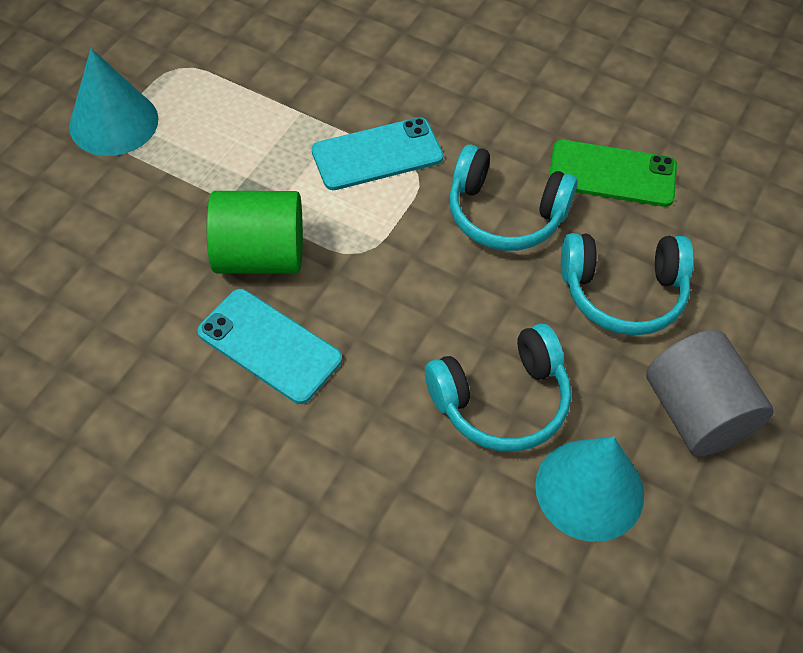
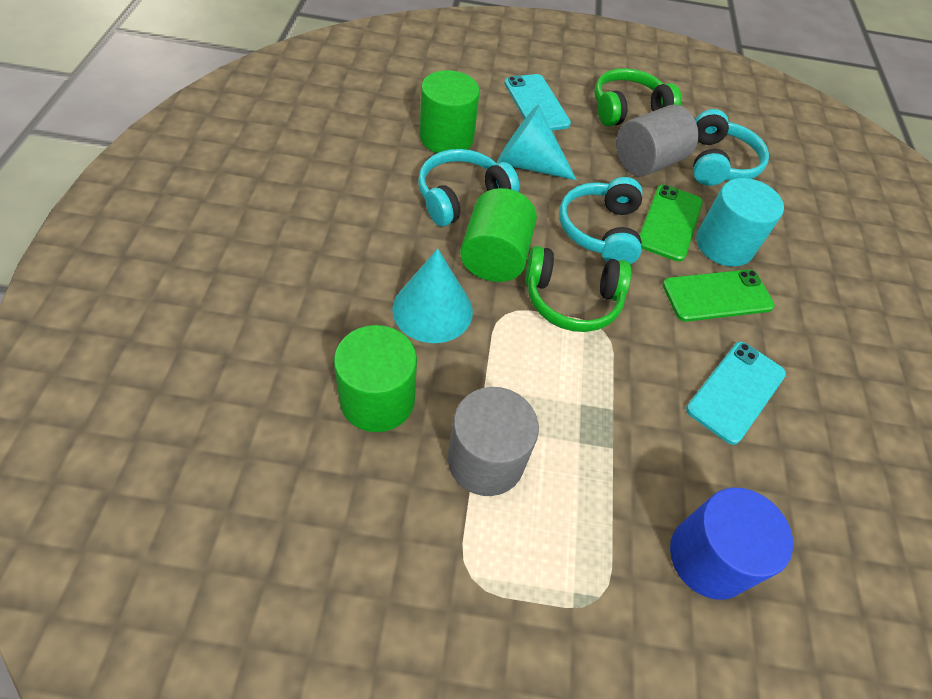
blue cylinder: 0 -> 1
green cylinder: 1 -> 3
green headphones: 0 -> 2
green phone: 1 -> 2
grey cylinder: 1 -> 2
turquoise cylinder: 0 -> 1

